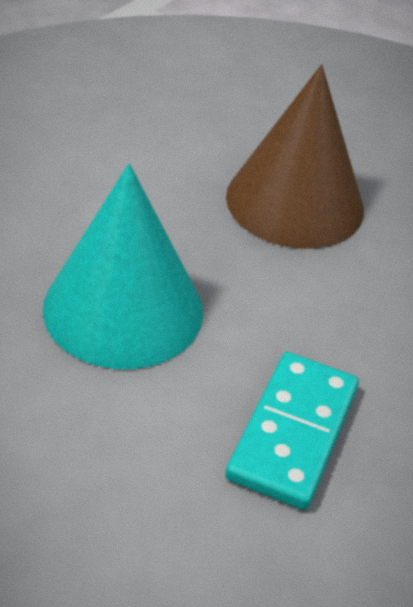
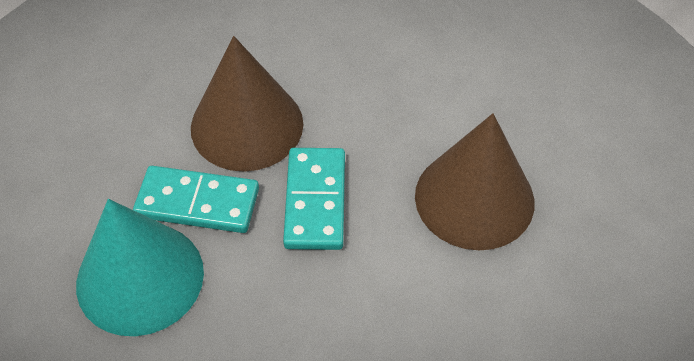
brown cone: 1 -> 2
turquoise domino: 1 -> 2

